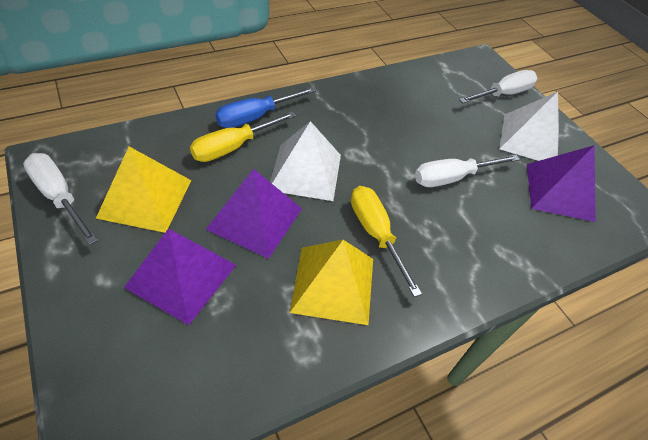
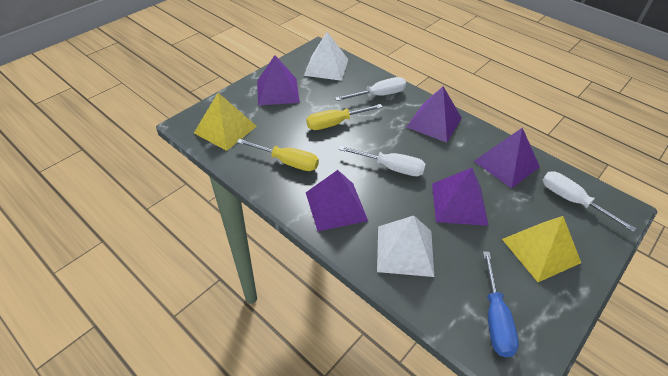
purple pyramid: 3 -> 5

